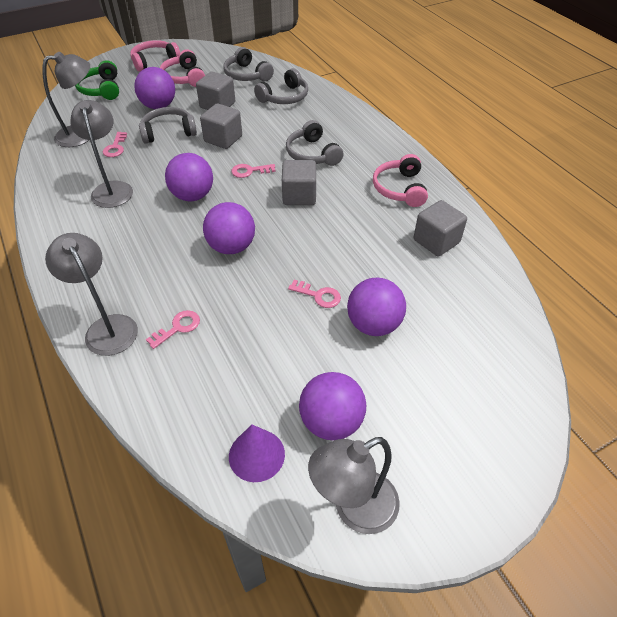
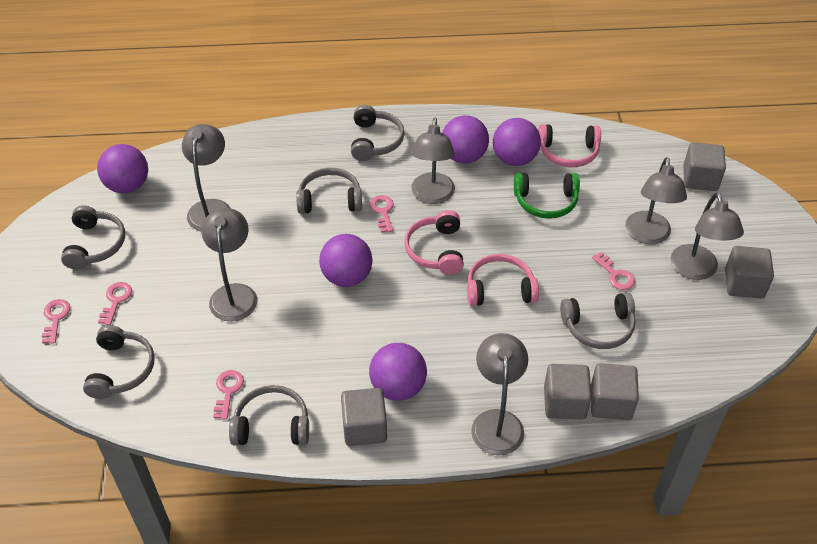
grey cube: 4 -> 5
grey headphones: 4 -> 6
grey lamp: 4 -> 6
pink key: 4 -> 5
purple cone: 1 -> 0

